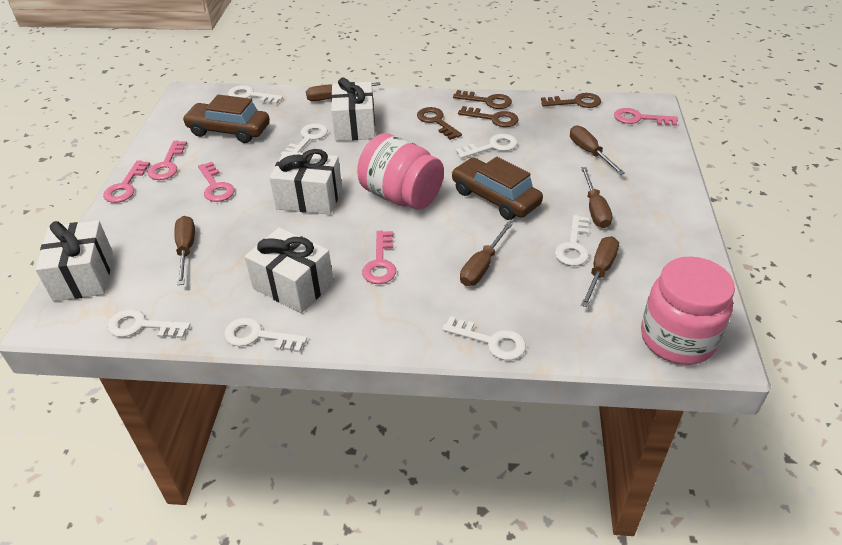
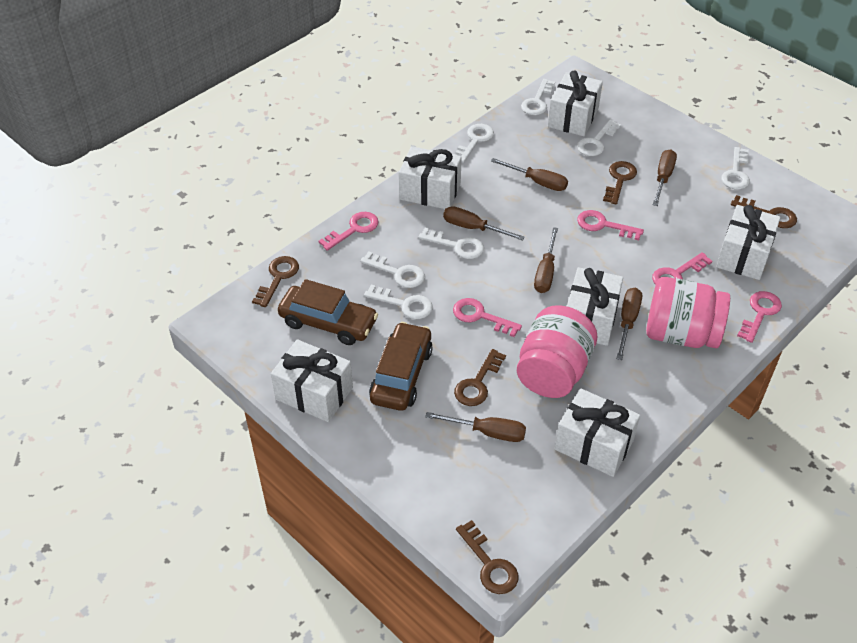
brown key: 4 -> 5
white gift: 4 -> 6

